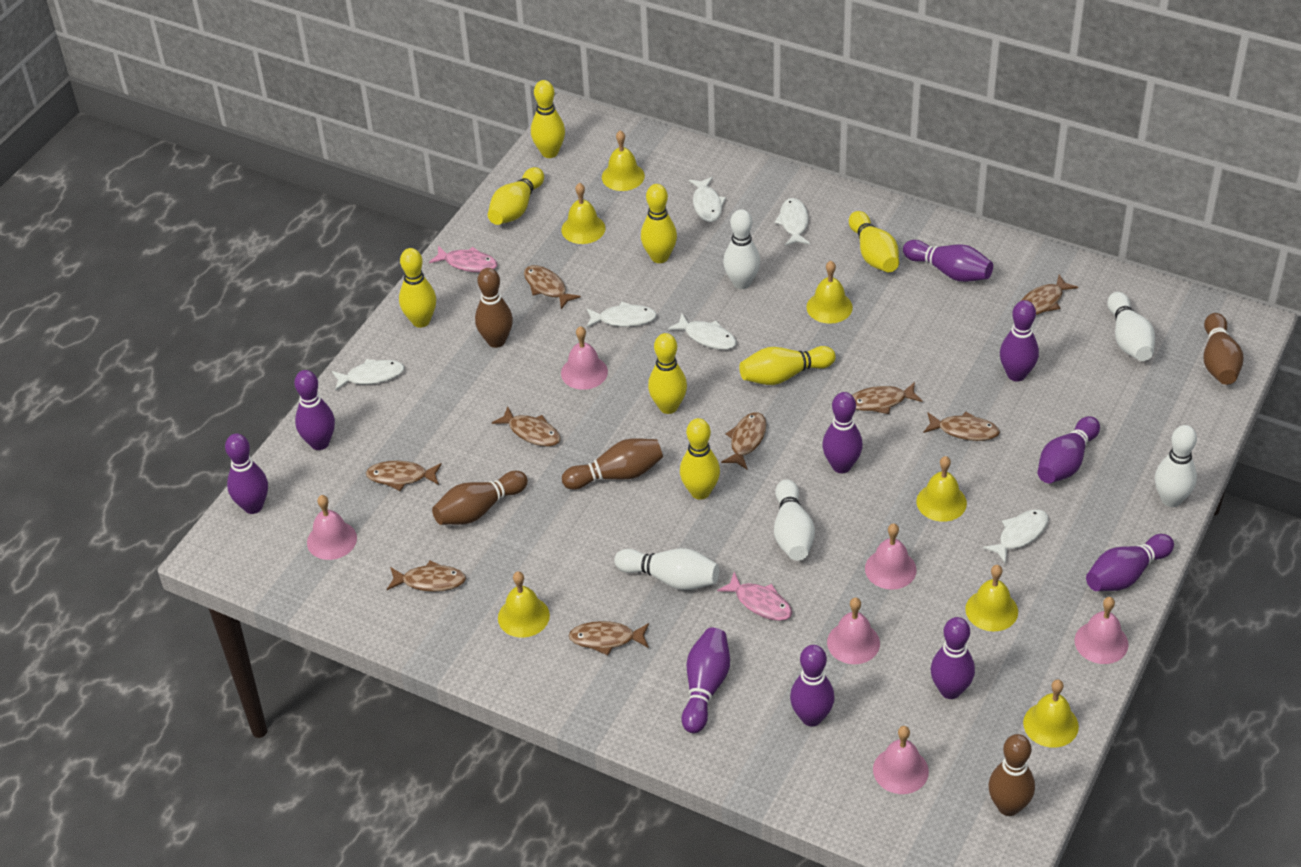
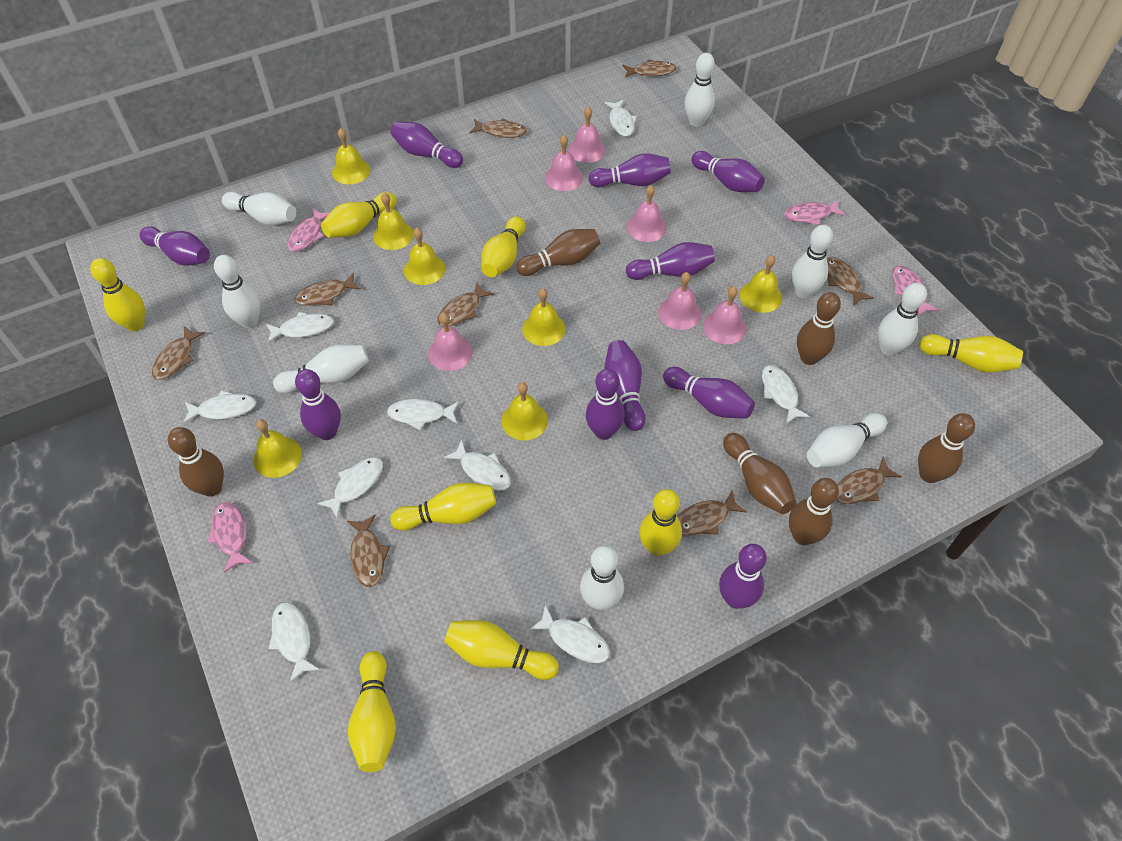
brown bowling pin: 5 -> 6
pink fish: 2 -> 4
white bowling pin: 5 -> 8
white fish: 6 -> 9

